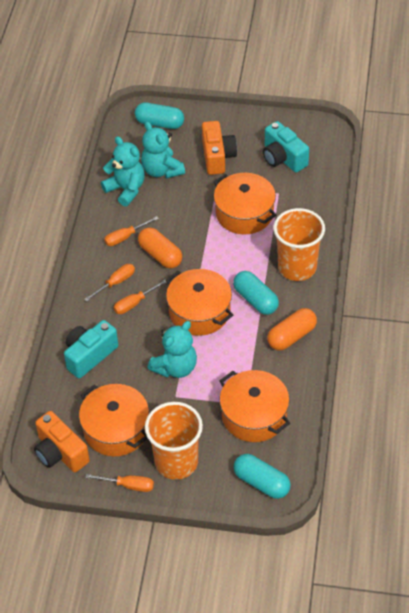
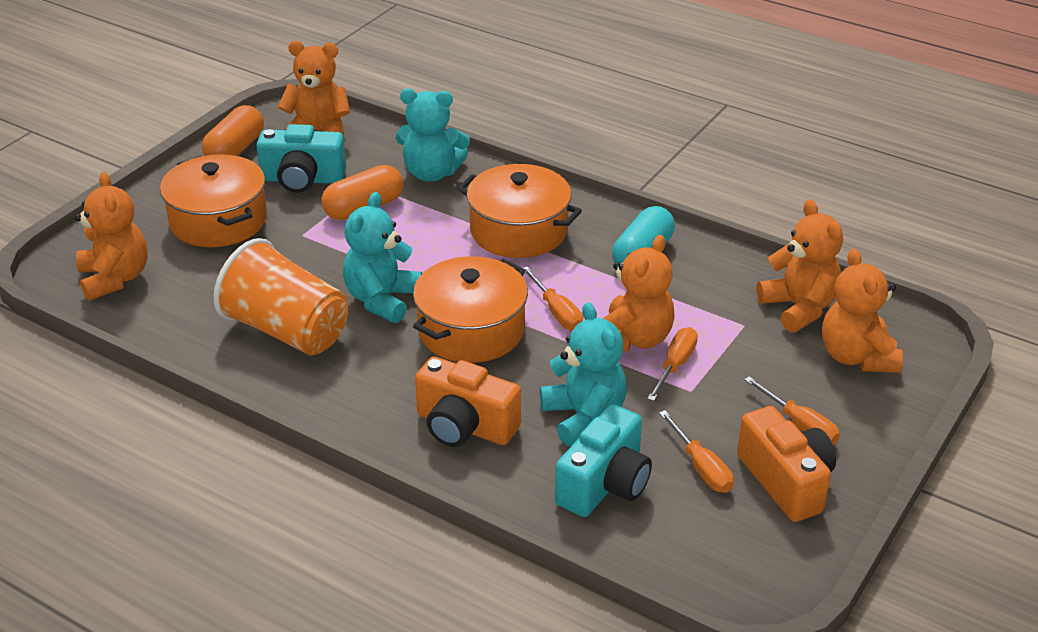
orange cup: 2 -> 1
orange pot: 4 -> 3
orange teddy bear: 0 -> 5
turquoise capsule: 3 -> 1

